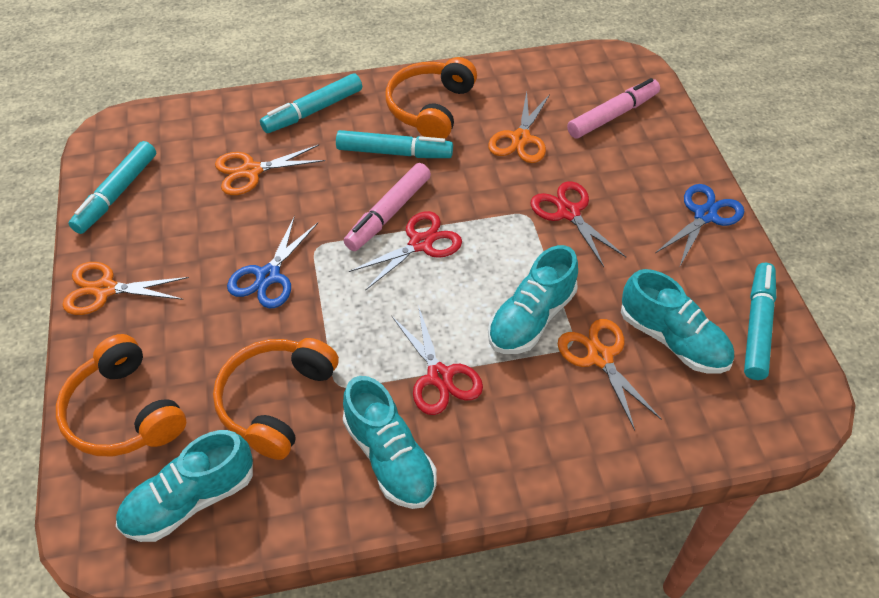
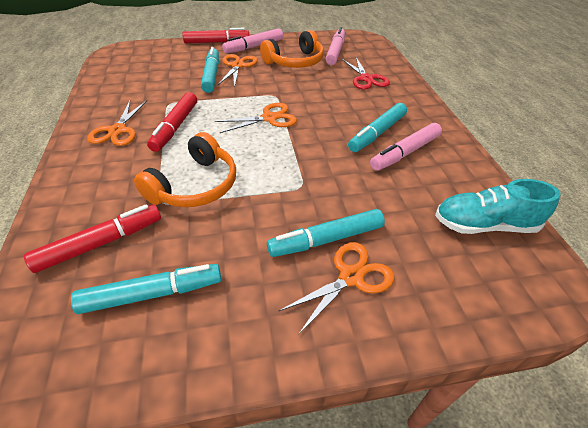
blue scissors: 2 -> 0
orange headphones: 3 -> 2
pink marker: 2 -> 3
red marker: 0 -> 3
red scissors: 3 -> 1
turquoise shoe: 4 -> 1

